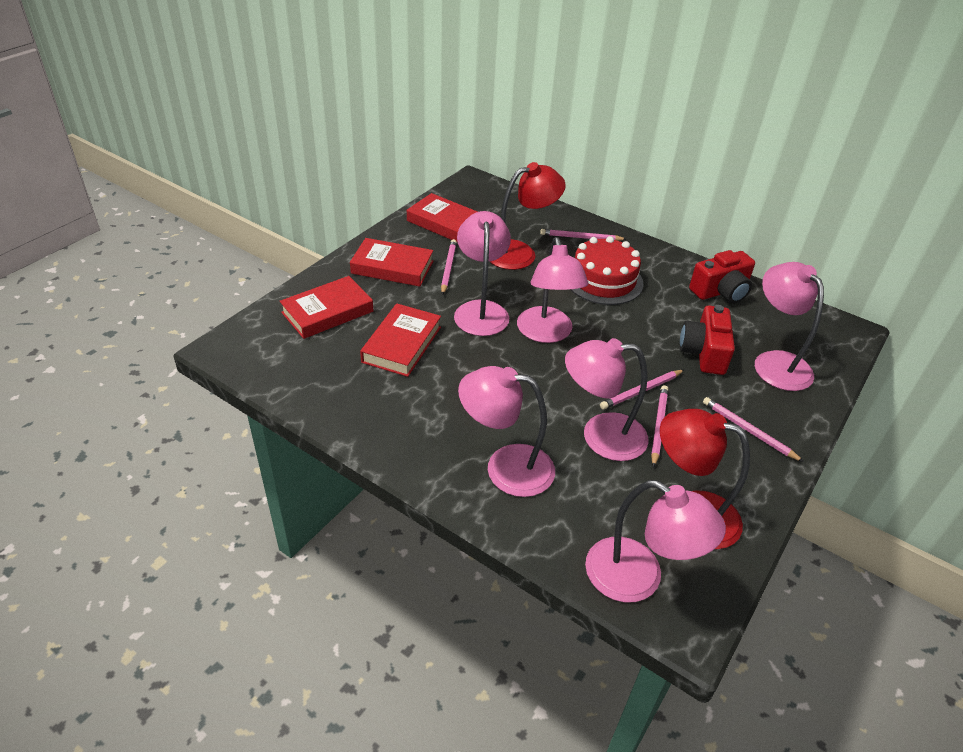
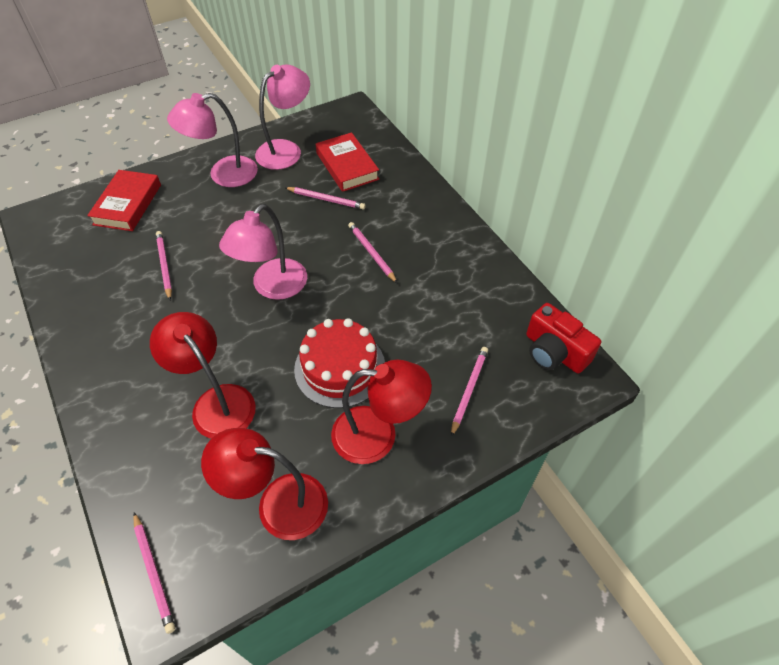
pink lamp: 6 -> 3
red book: 4 -> 2
red camera: 2 -> 1
red lamp: 2 -> 3

